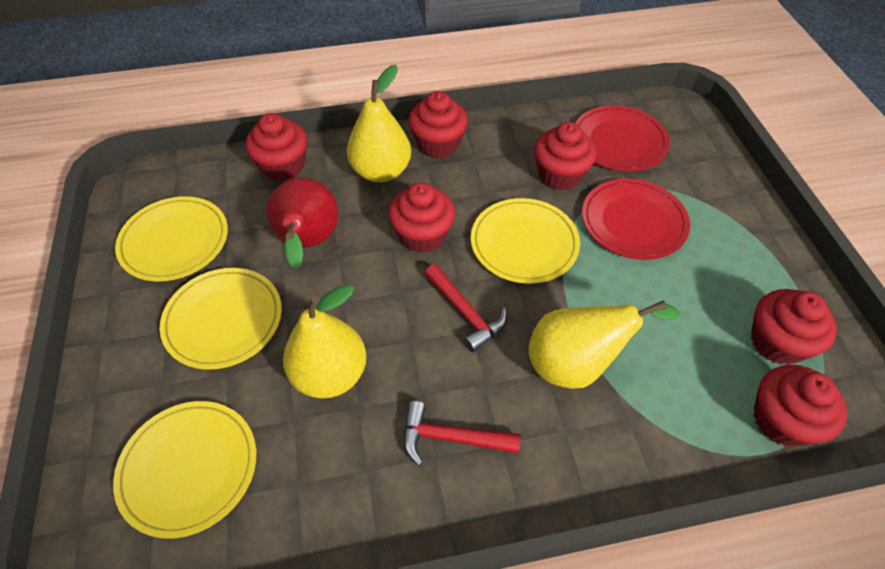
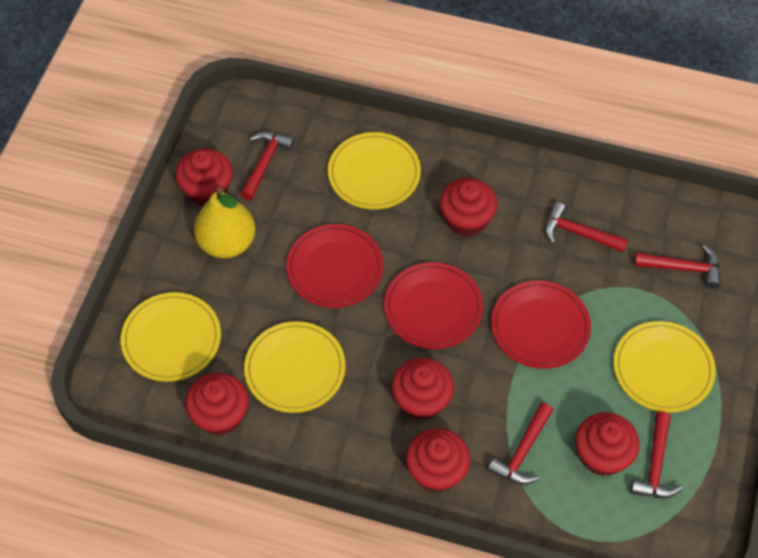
red hammer: 2 -> 5
red pear: 1 -> 0
red plate: 2 -> 3
yellow pear: 3 -> 1

